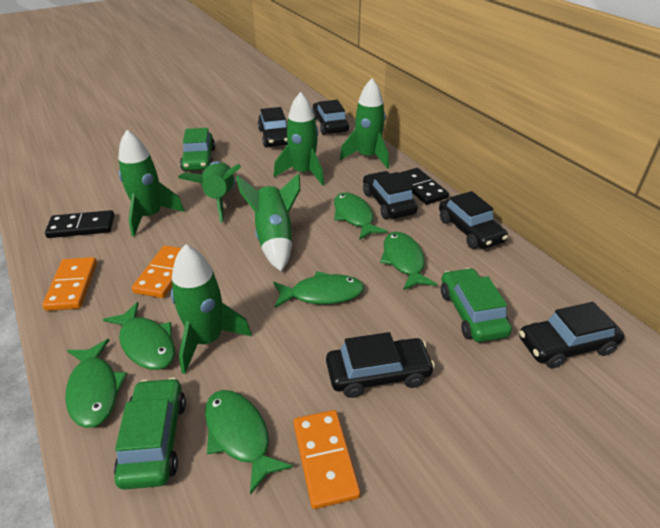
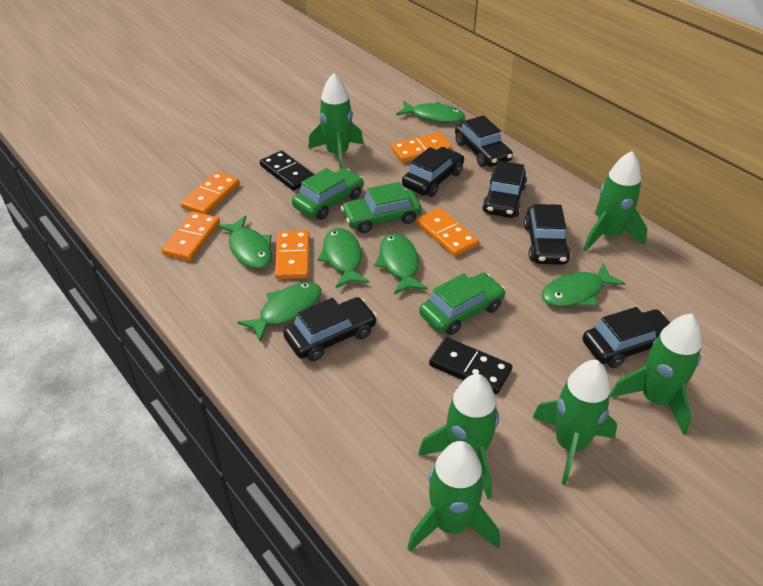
orange domino: 3 -> 5

